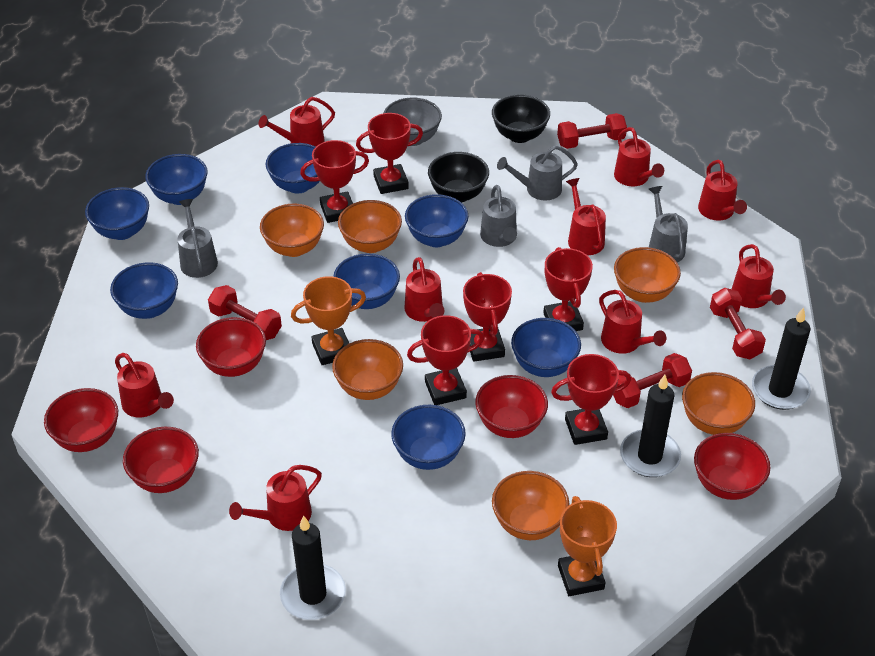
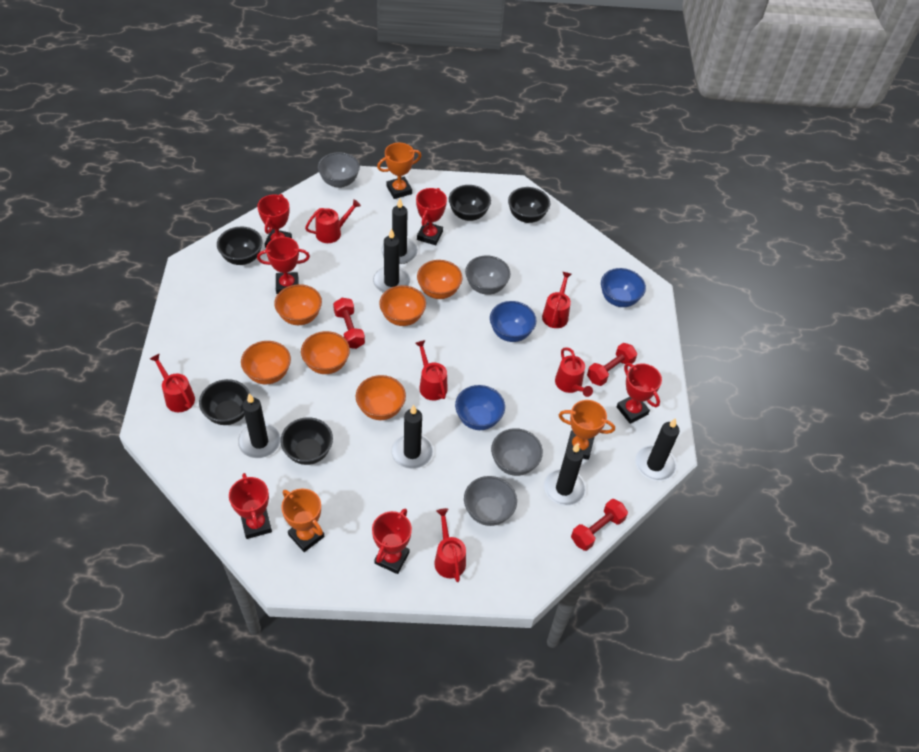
black bowl: 2 -> 5
black candle: 3 -> 6
blue bowl: 8 -> 3
grey bowl: 1 -> 4
grey watering can: 4 -> 0
orange trophy: 2 -> 3
red bowl: 5 -> 0
red dumbbell: 4 -> 3
red watering can: 9 -> 6

